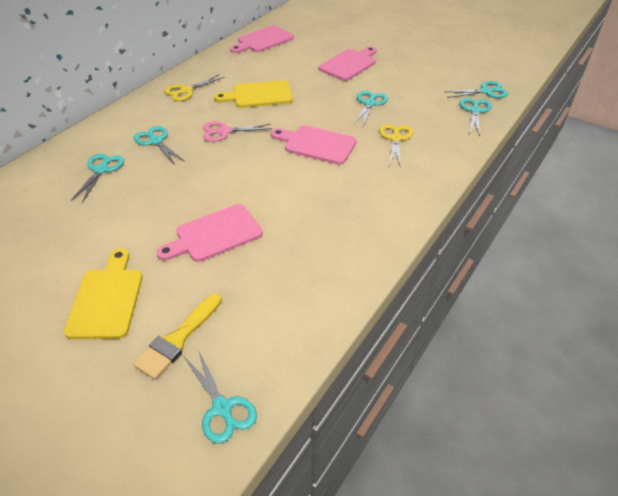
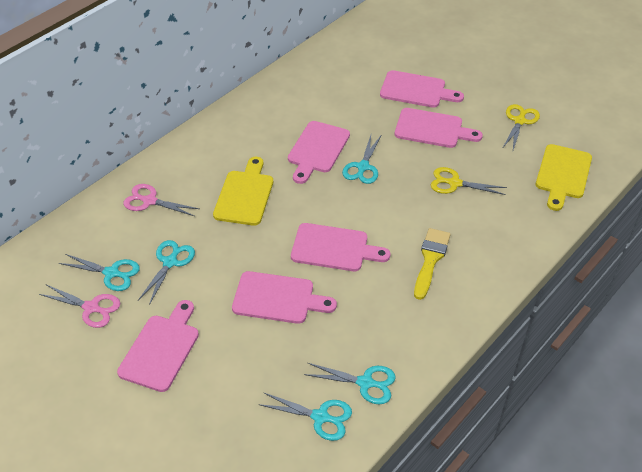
pink cutting board: 4 -> 6
pink scissors: 1 -> 2
turquoise scissors: 6 -> 5

